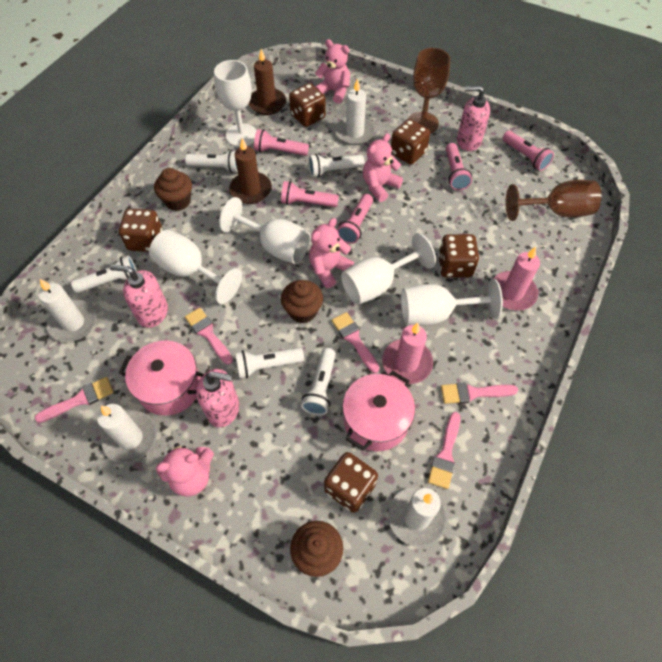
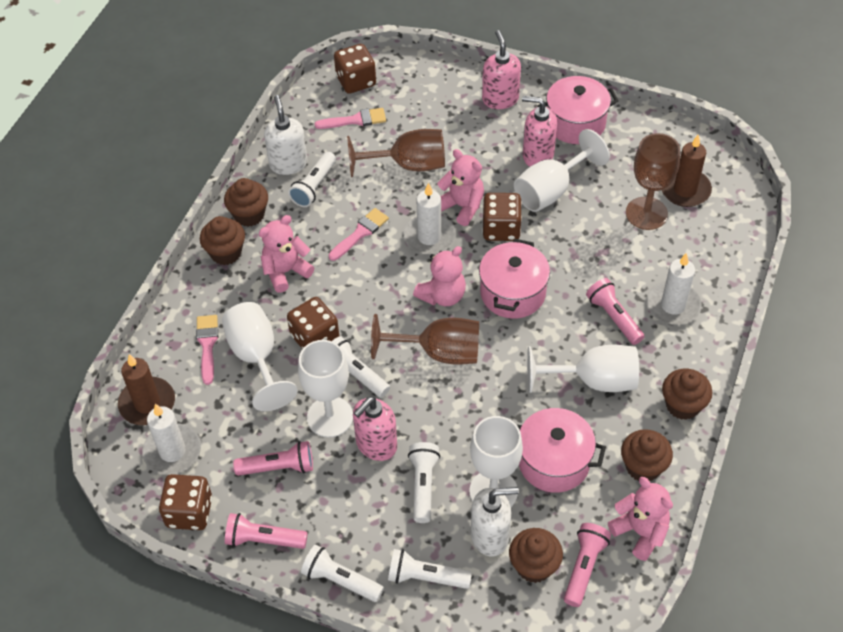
brown cupcake: 3 -> 5
brown dice: 5 -> 4
brown goblet: 2 -> 3
pink brush: 5 -> 3
pink candle: 2 -> 0
pink flashlight: 5 -> 4
pink pot: 2 -> 3
white candle: 4 -> 3
white soap dispenser: 0 -> 2

